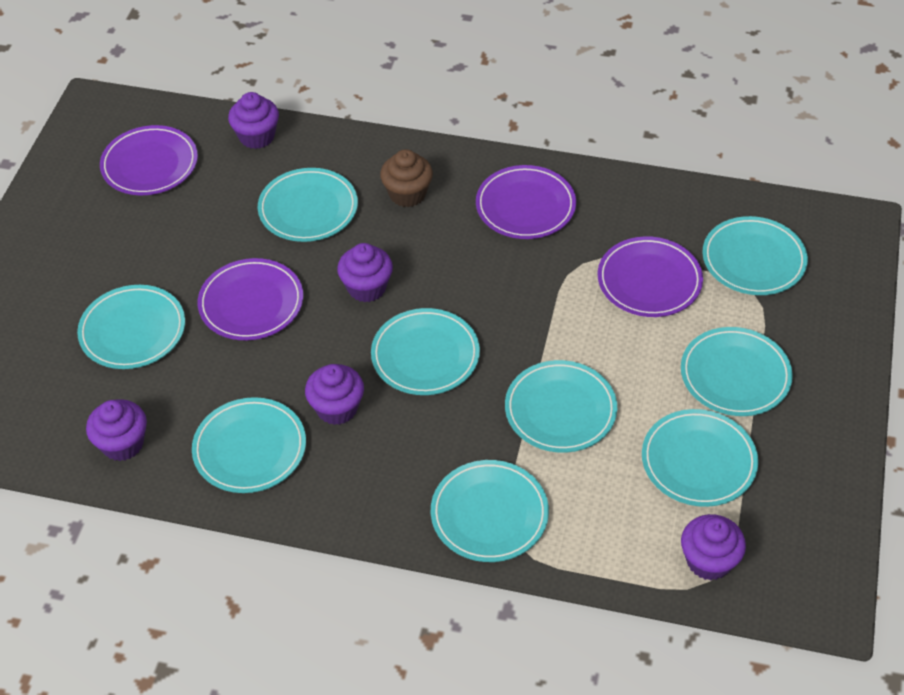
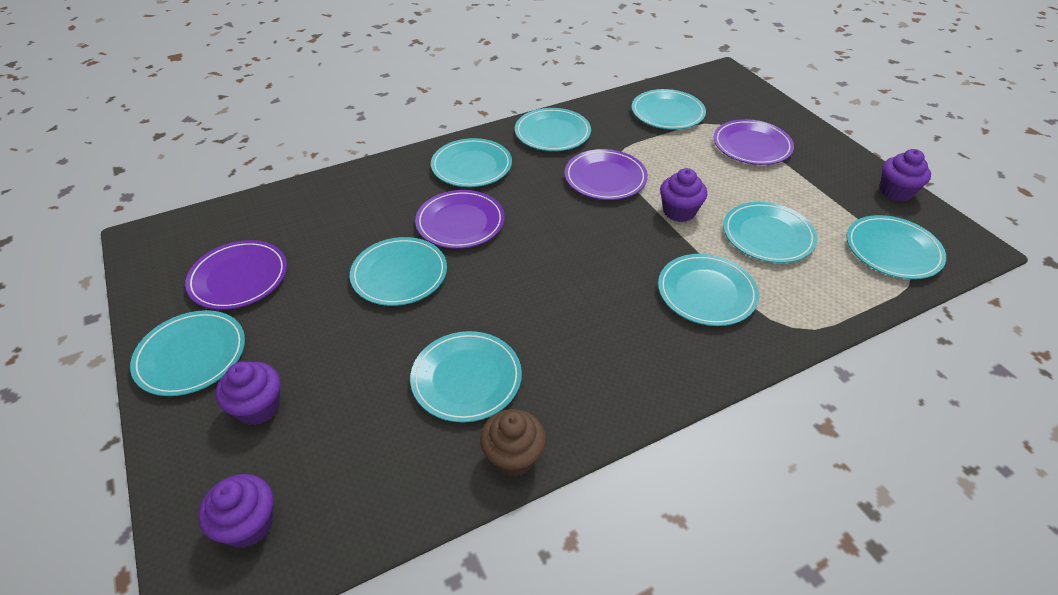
purple cupcake: 5 -> 4

